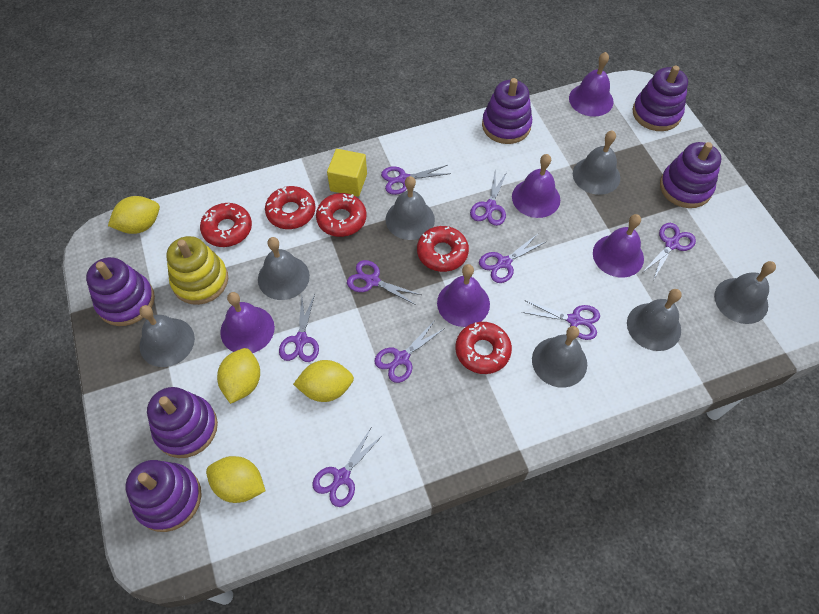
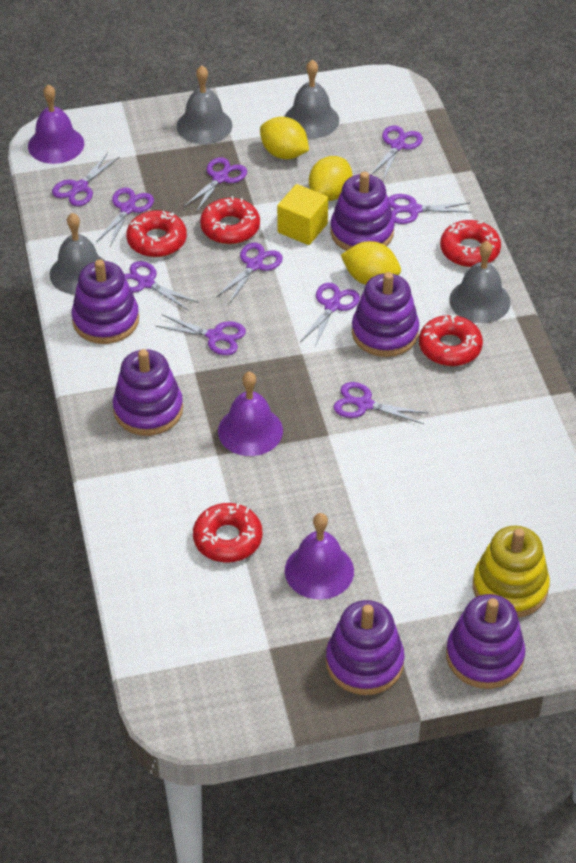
grey bell: 7 -> 4
purple bell: 5 -> 3
purple scissors: 9 -> 10
yellow lemon: 4 -> 3

